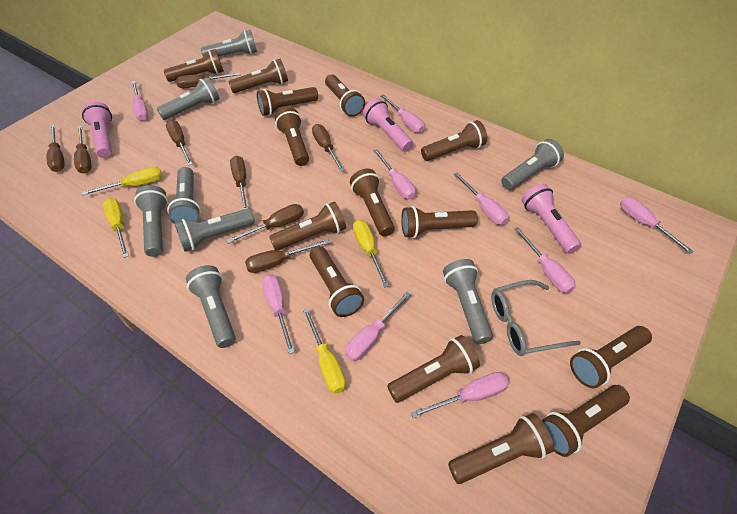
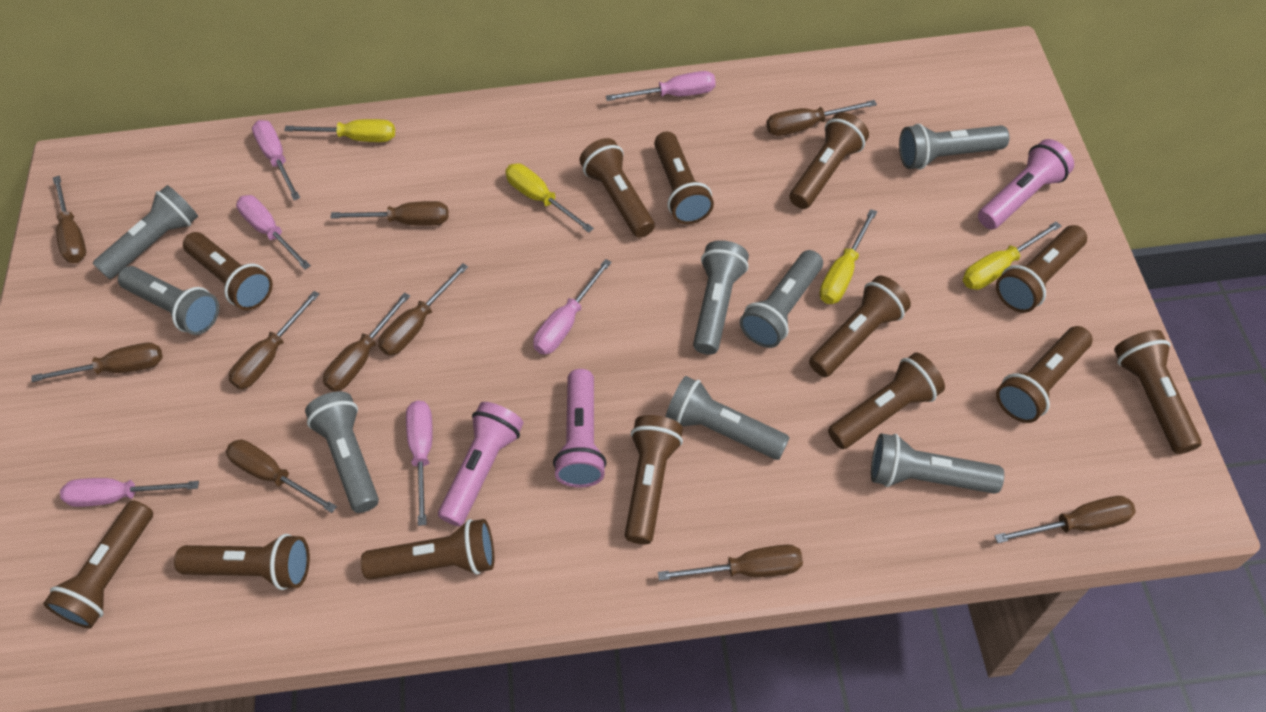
brown flashlight: 14 -> 13
brown screwdriver: 8 -> 10
grey glasses: 1 -> 0
pink screwdriver: 9 -> 6

